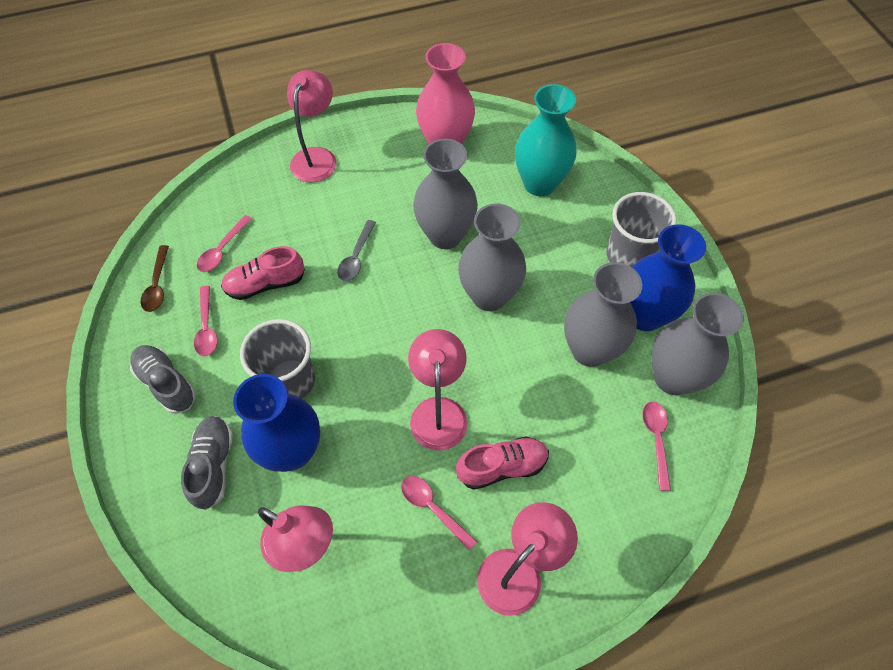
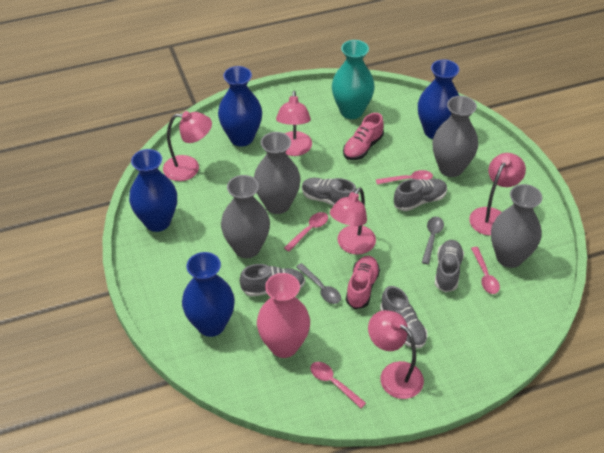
blue vase: 2 -> 4
brown spoon: 1 -> 0
grey cup: 2 -> 0
grey shoe: 2 -> 5
grey spoon: 1 -> 2
pink lamp: 4 -> 5

